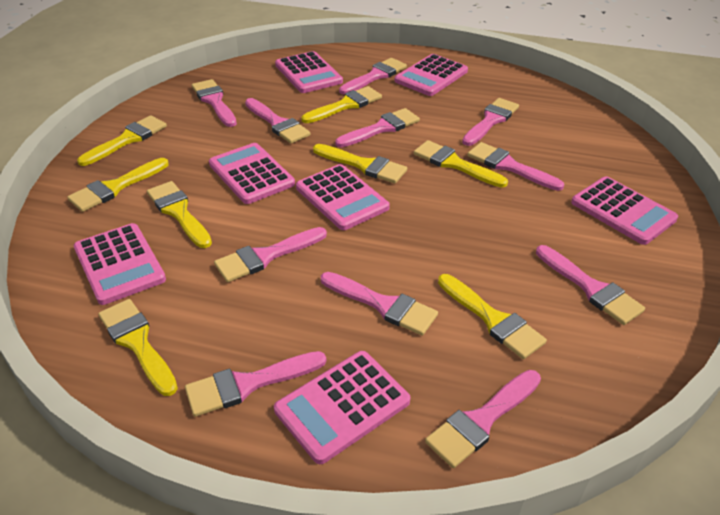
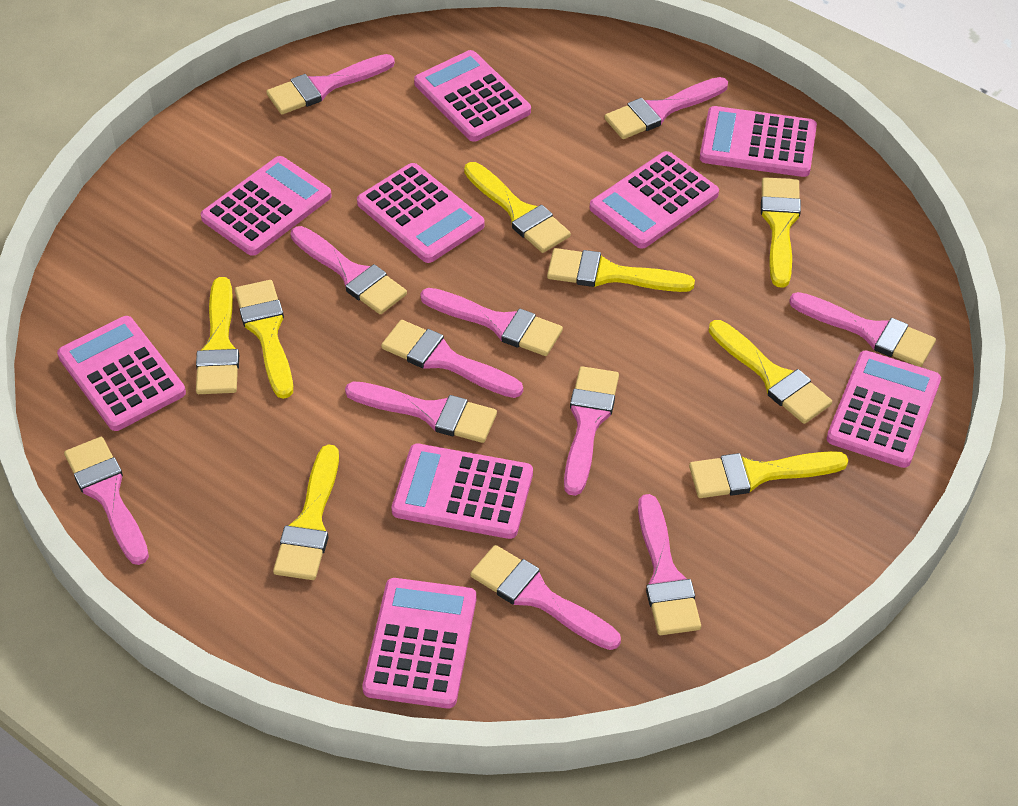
pink calculator: 7 -> 9

